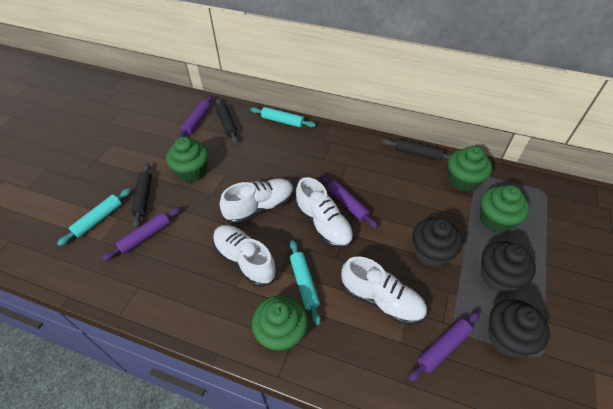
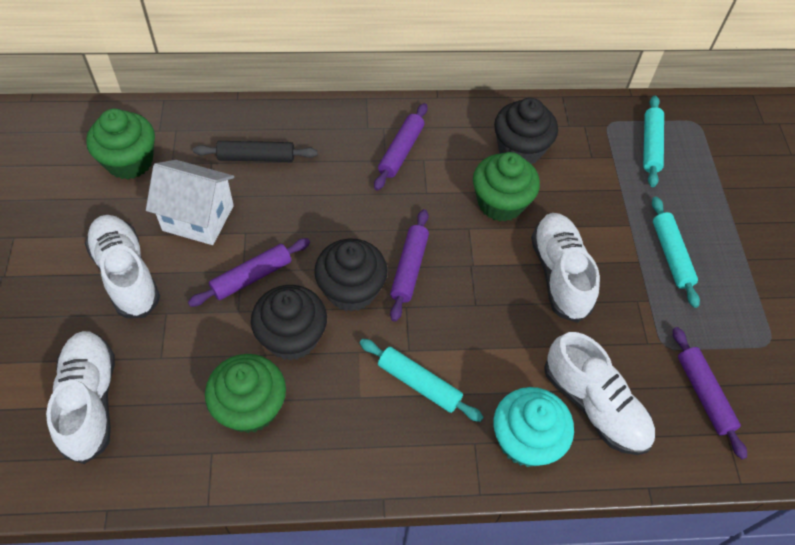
black rolling pin: 3 -> 1
green cupcake: 4 -> 3
turquoise cupcake: 0 -> 1
white house: 0 -> 1

